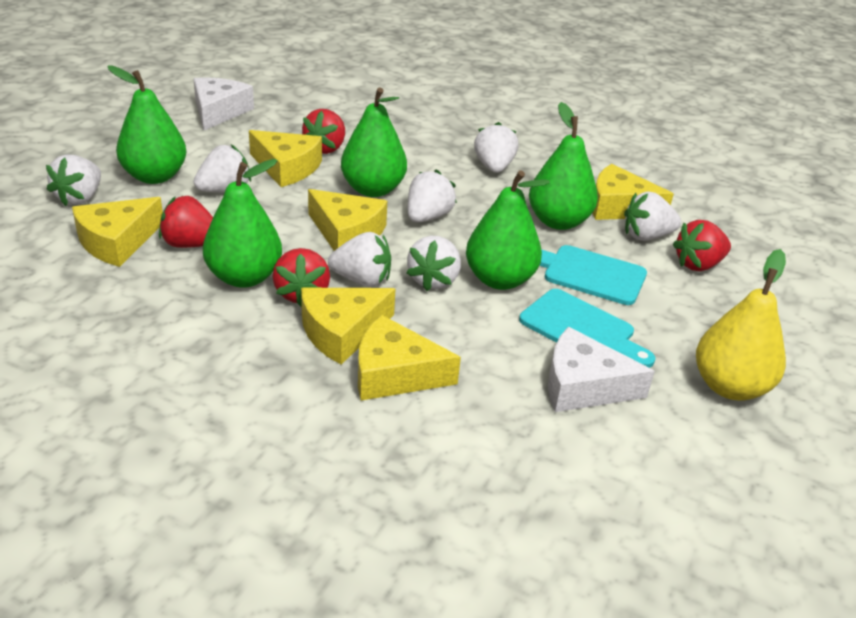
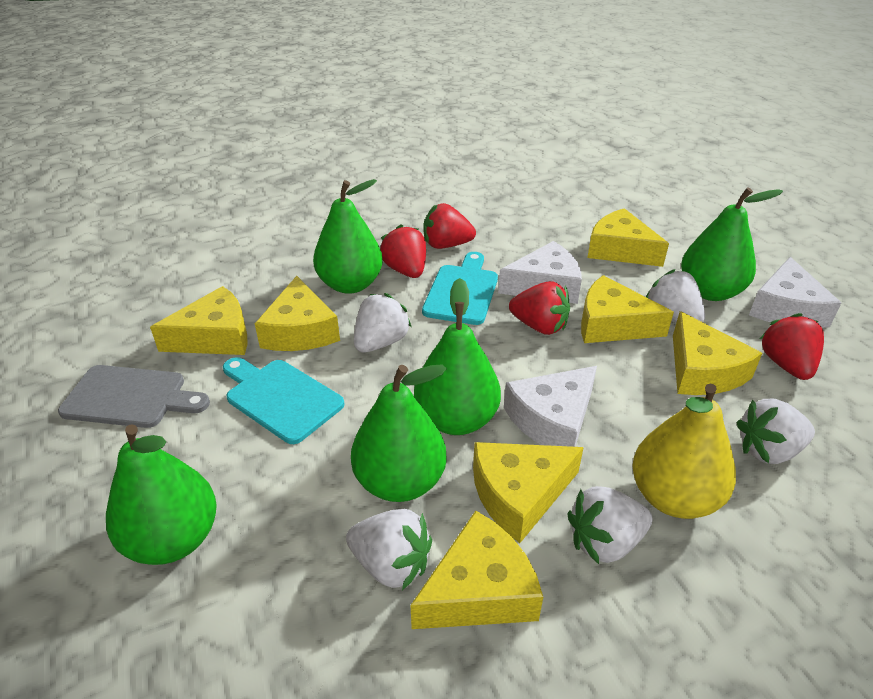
grey cutting board: 0 -> 1
white cheese: 2 -> 3
white strawberry: 7 -> 5
yellow cheese: 6 -> 7

